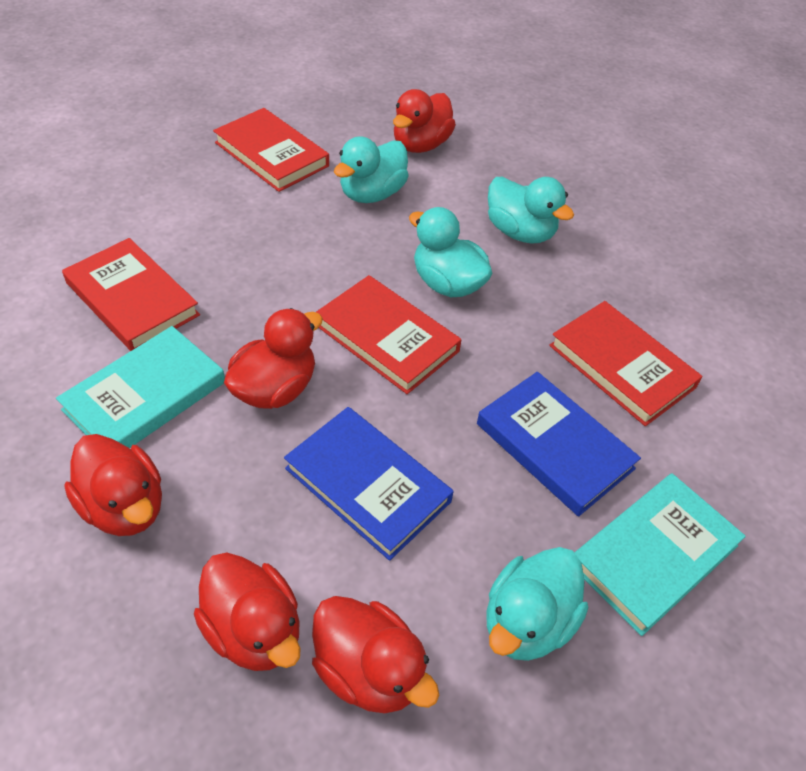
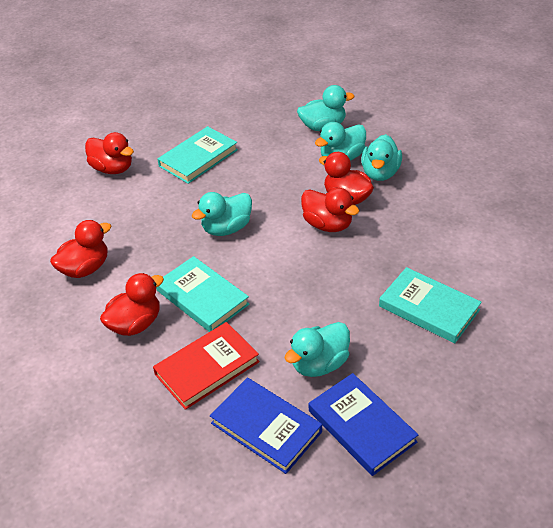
red book: 4 -> 1
turquoise book: 2 -> 3
turquoise duck: 4 -> 5

